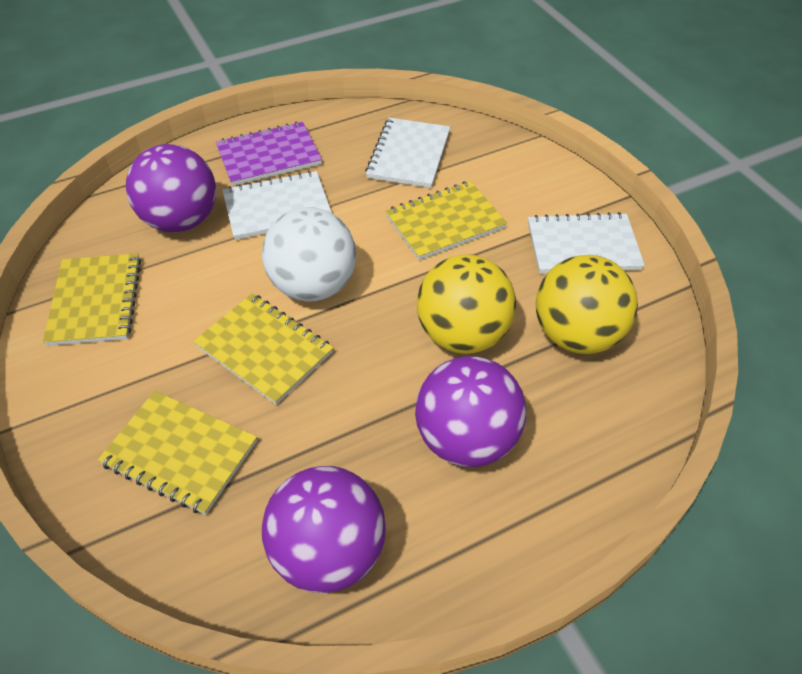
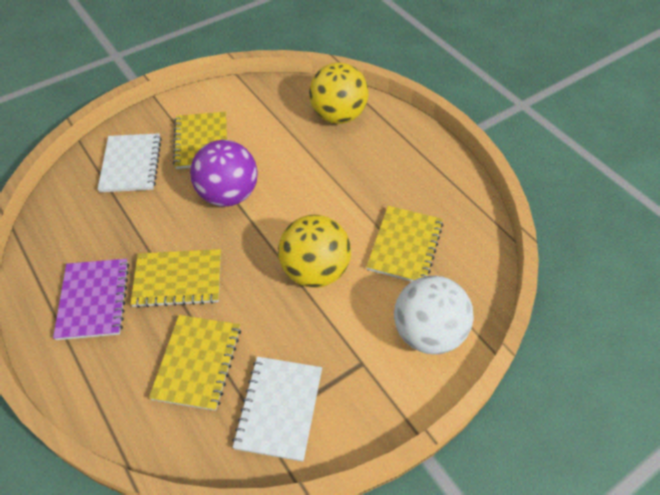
purple ball: 3 -> 1
white notebook: 3 -> 2

